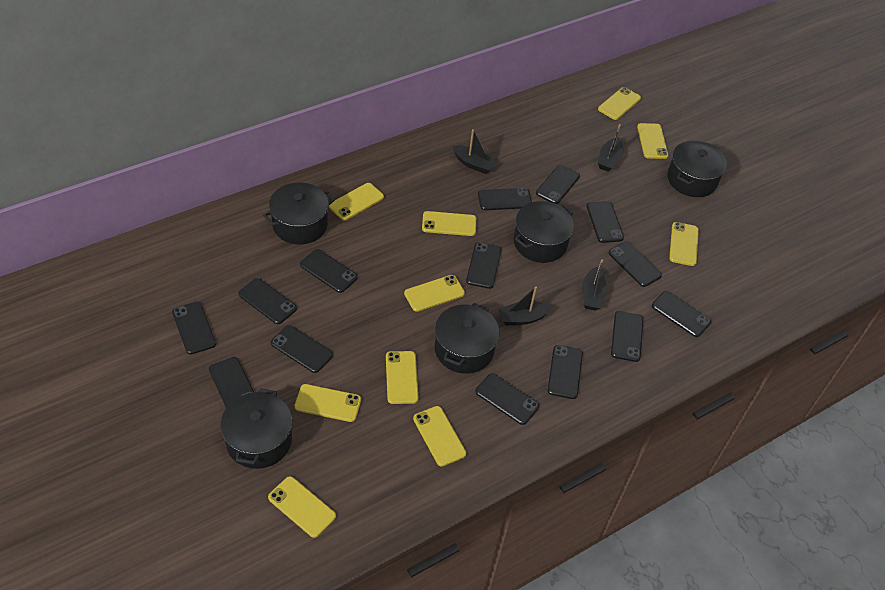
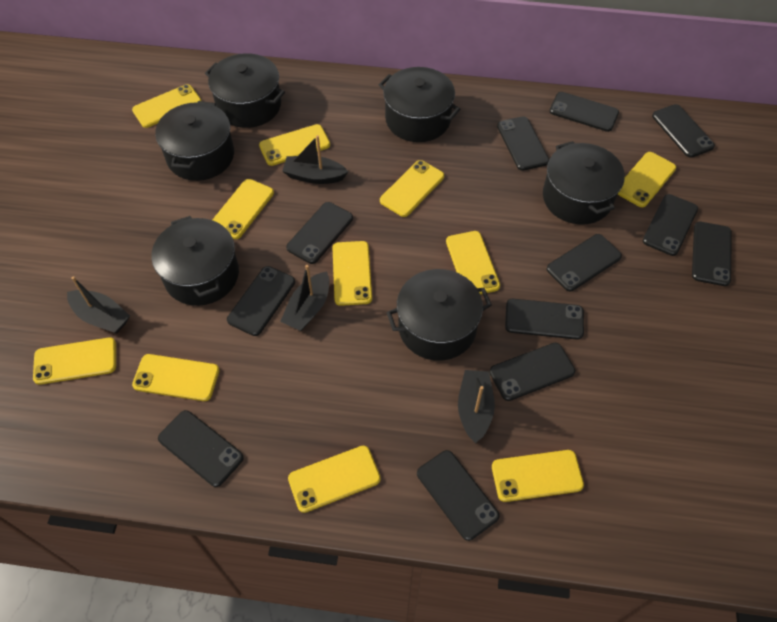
black phone: 14 -> 12
black pot: 5 -> 6
yellow phone: 10 -> 11

